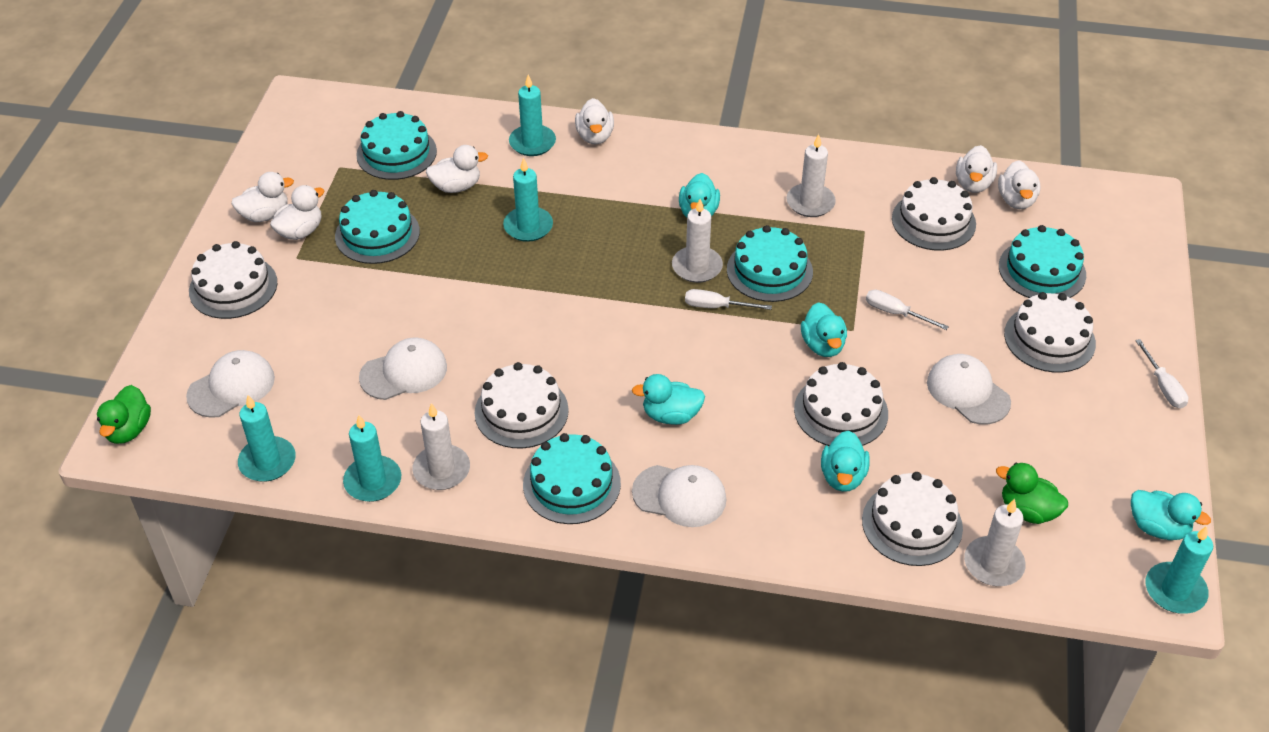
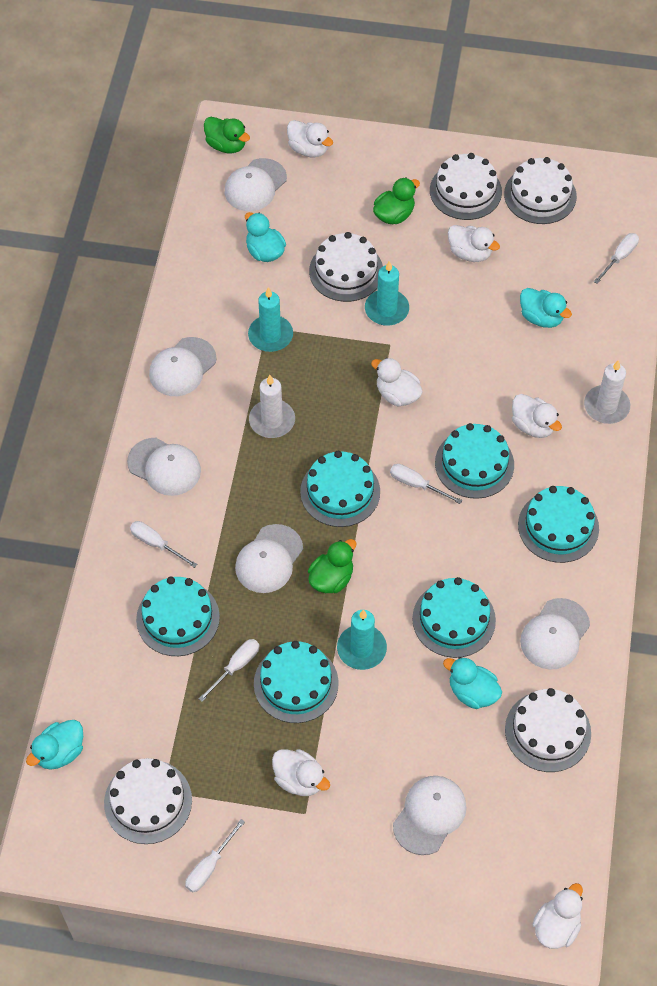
green duck: 2 -> 3
turquoise cake: 5 -> 6
turquoise candle: 5 -> 3
turquoise duck: 5 -> 4
white cake: 6 -> 5
white candle: 4 -> 2
white cap: 4 -> 6
white screwdriver: 3 -> 5

